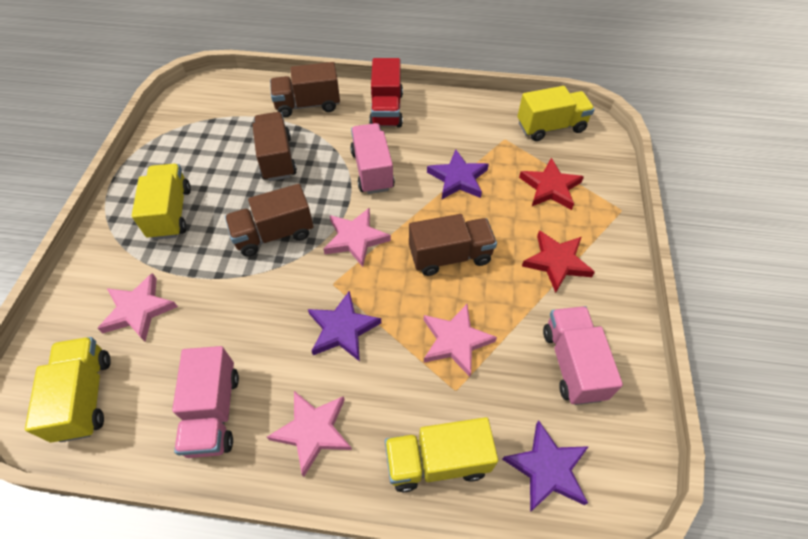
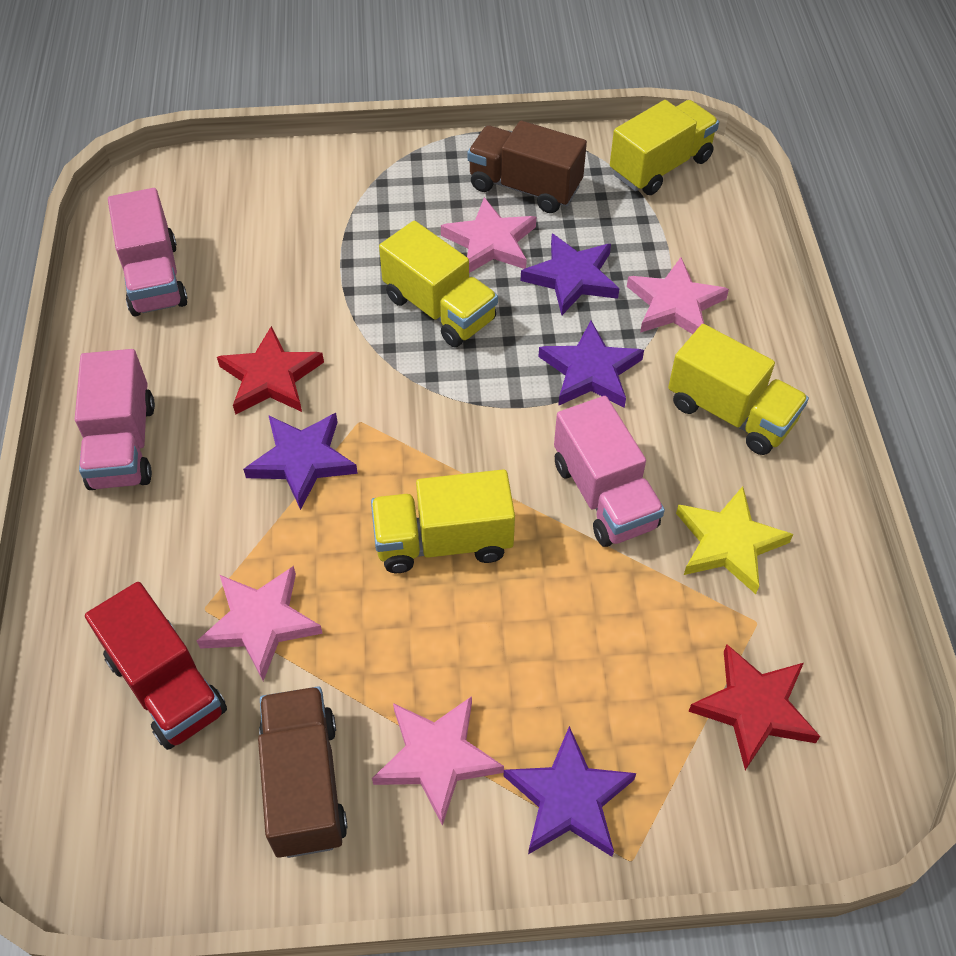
brown truck: 4 -> 2
purple star: 3 -> 4
yellow star: 0 -> 1

